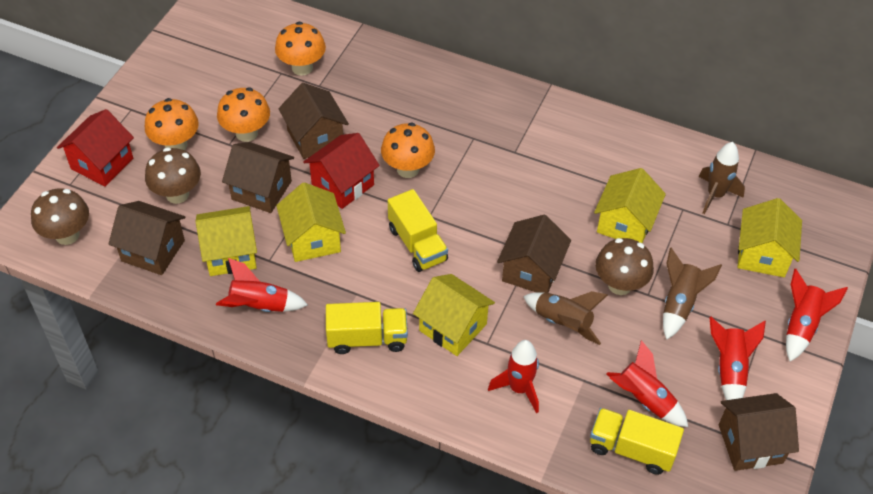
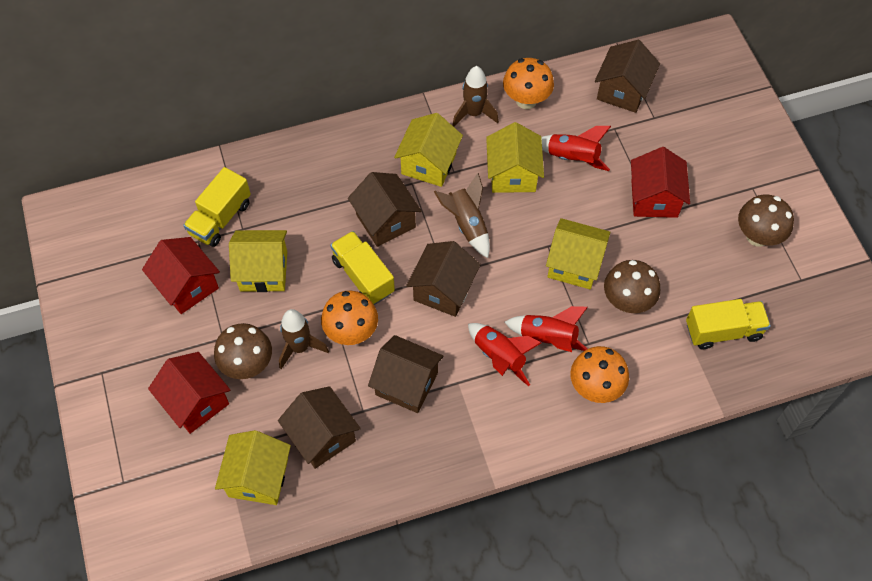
orange mushroom: 4 -> 3
red house: 2 -> 3
red rocket: 5 -> 3

